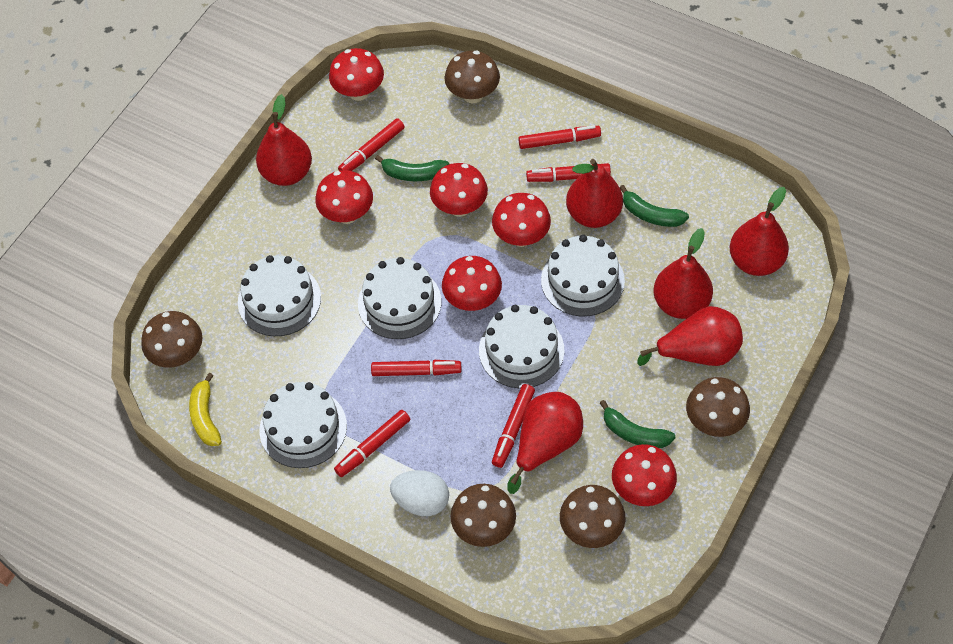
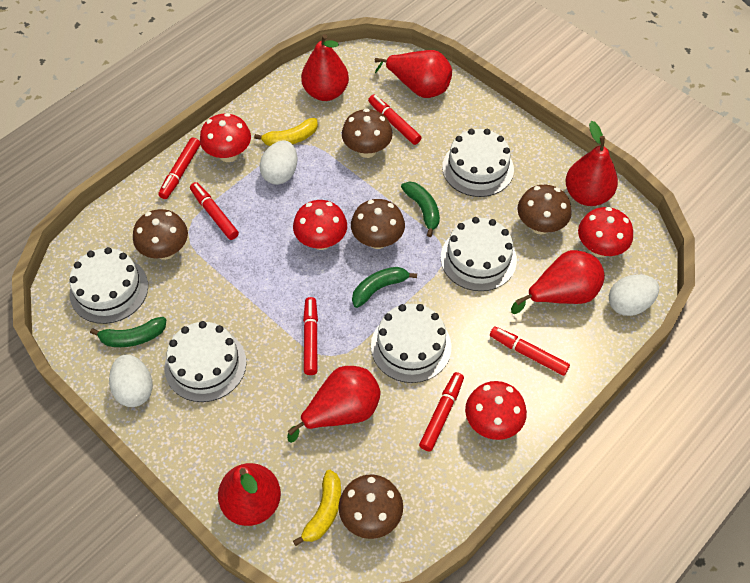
red mushroom: 6 -> 4
white egg: 1 -> 3
yellow banana: 1 -> 2

